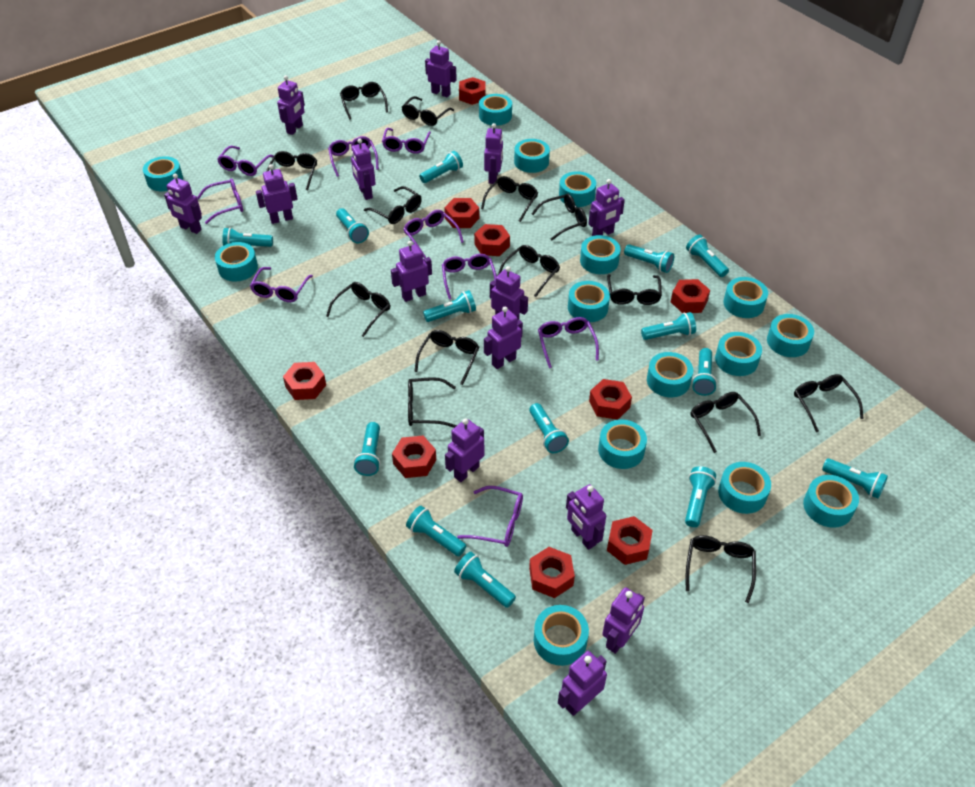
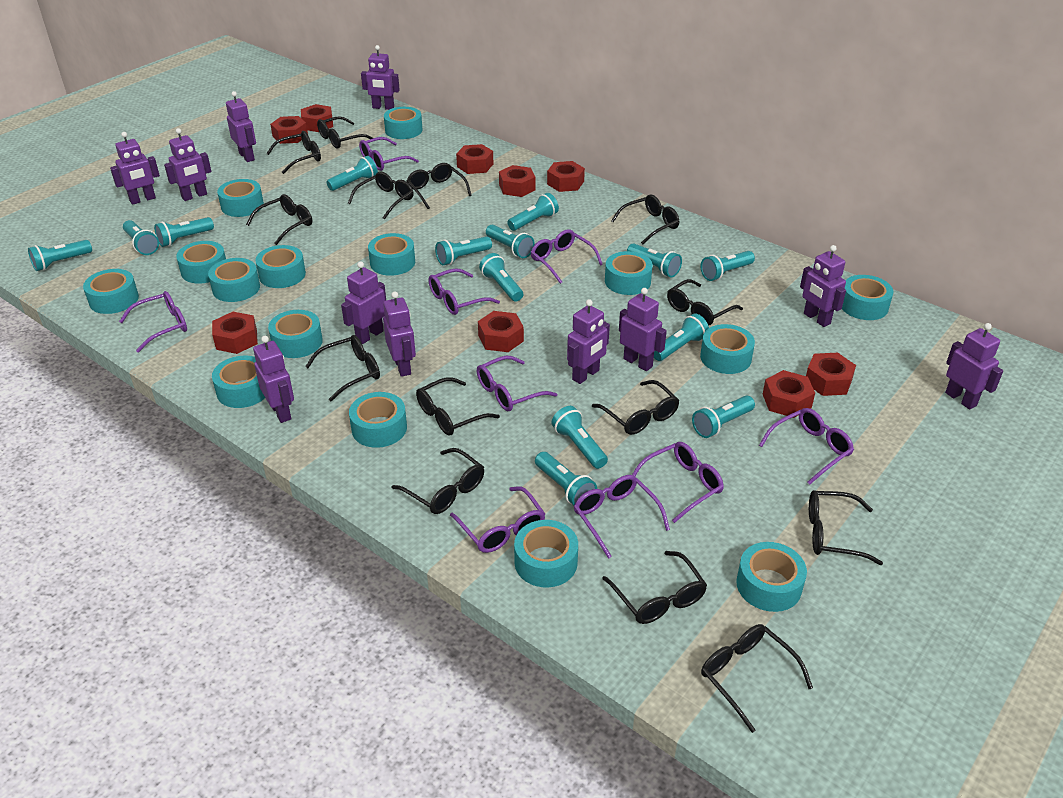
purple robot: 14 -> 11

